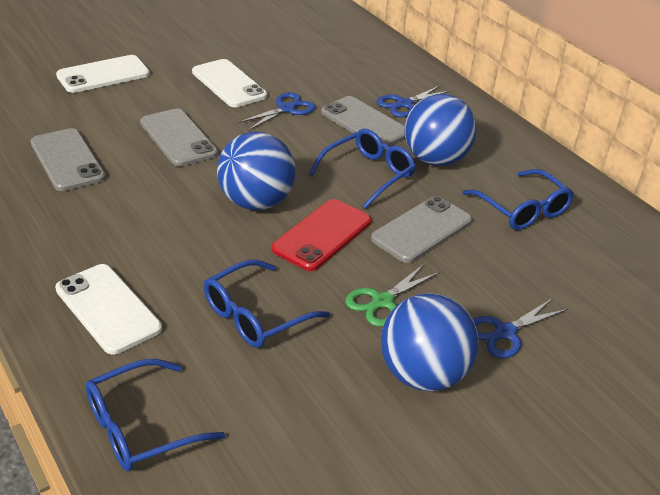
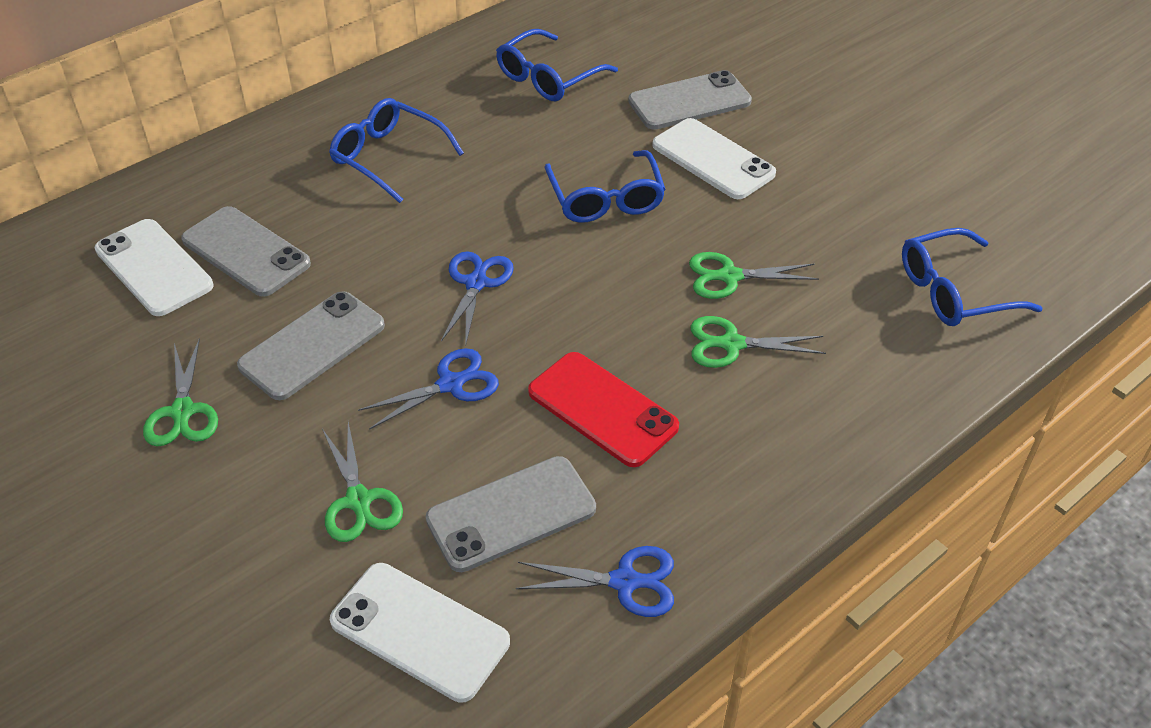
blue ball: 3 -> 0
green scissors: 1 -> 4

